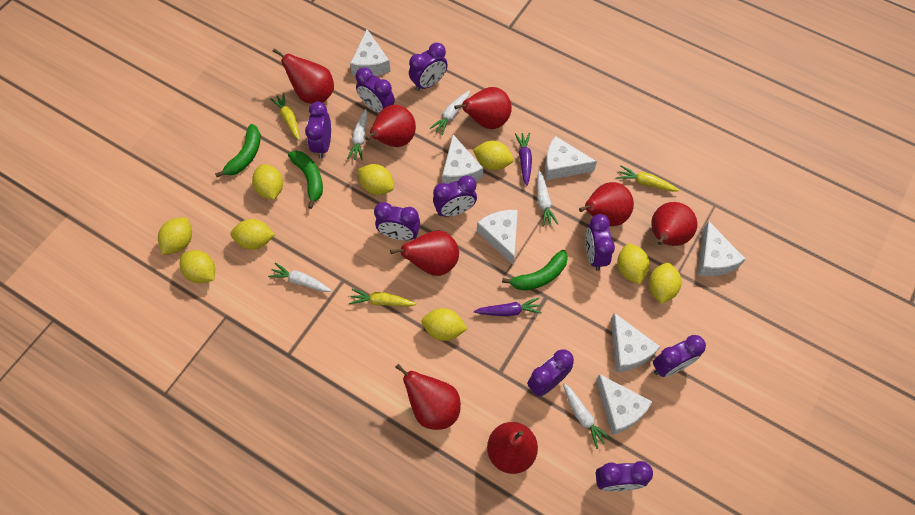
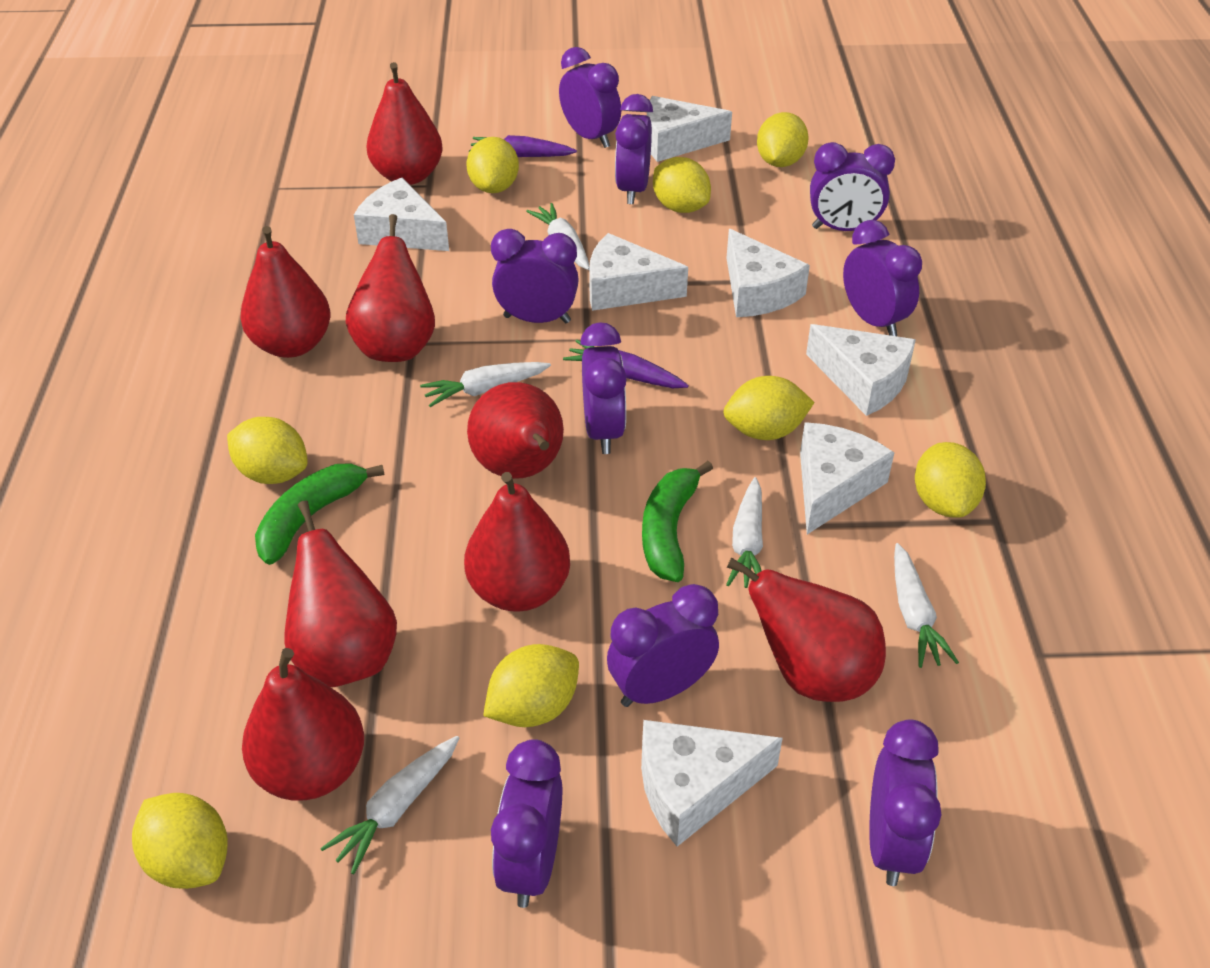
green banana: 3 -> 2
yellow carrot: 3 -> 0
yellow lemon: 9 -> 8

